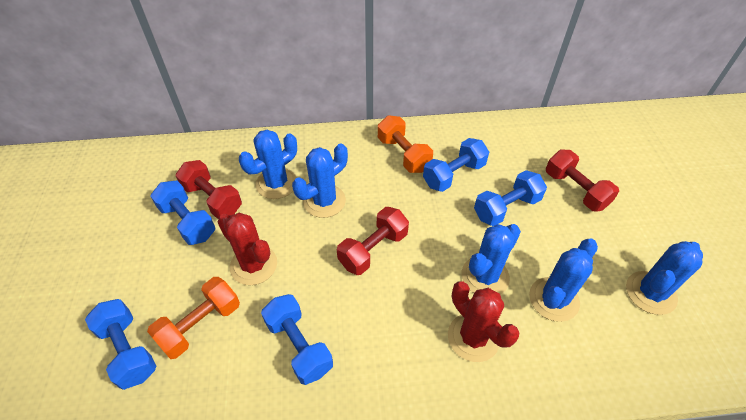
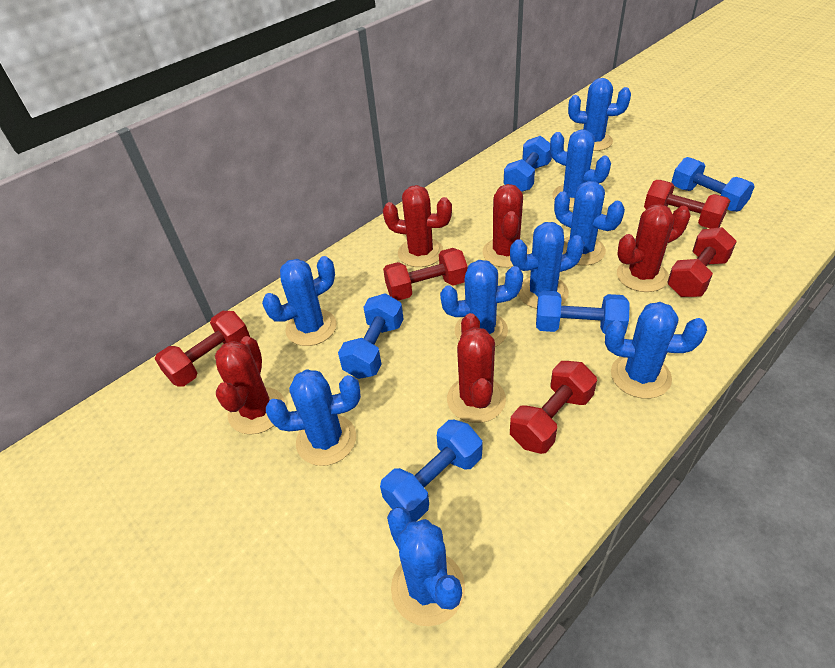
blue cactus: 5 -> 9
orange dumbbell: 2 -> 0
red cactus: 2 -> 5
red dumbbell: 3 -> 5

